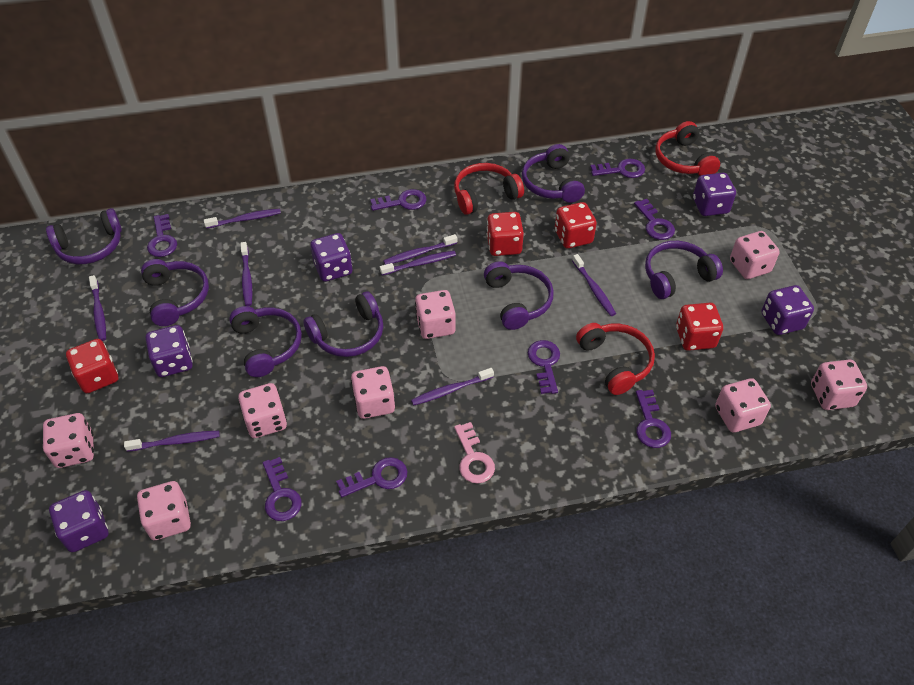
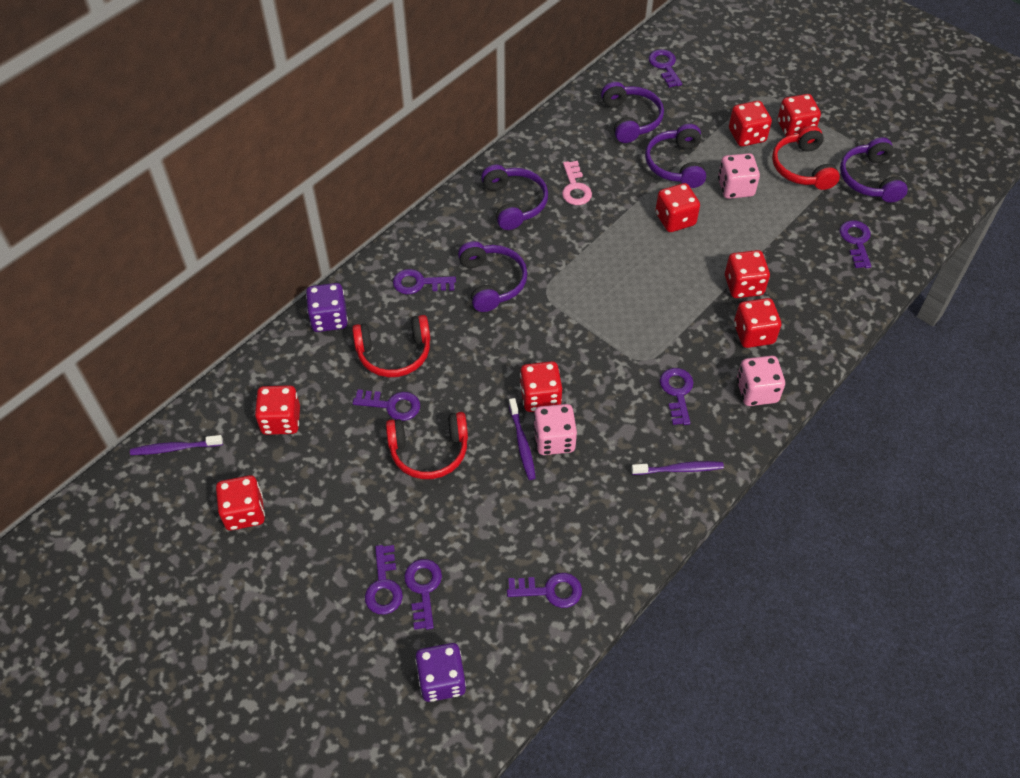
pink dice: 8 -> 3
purple dice: 5 -> 2
purple headphones: 7 -> 5
purple toothbrush: 8 -> 3
red dice: 4 -> 8

